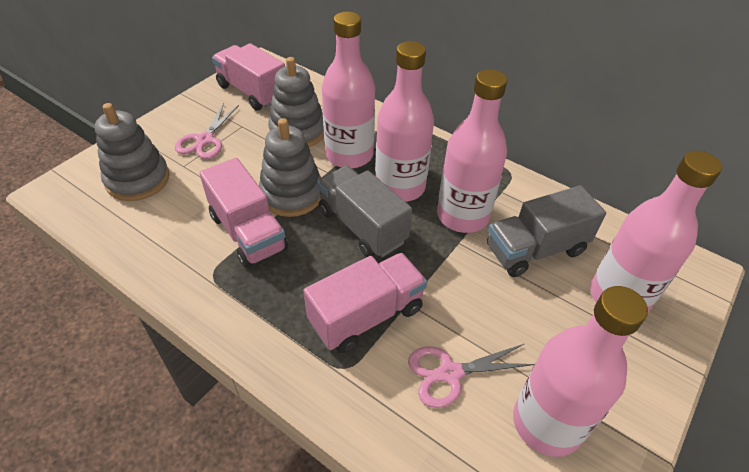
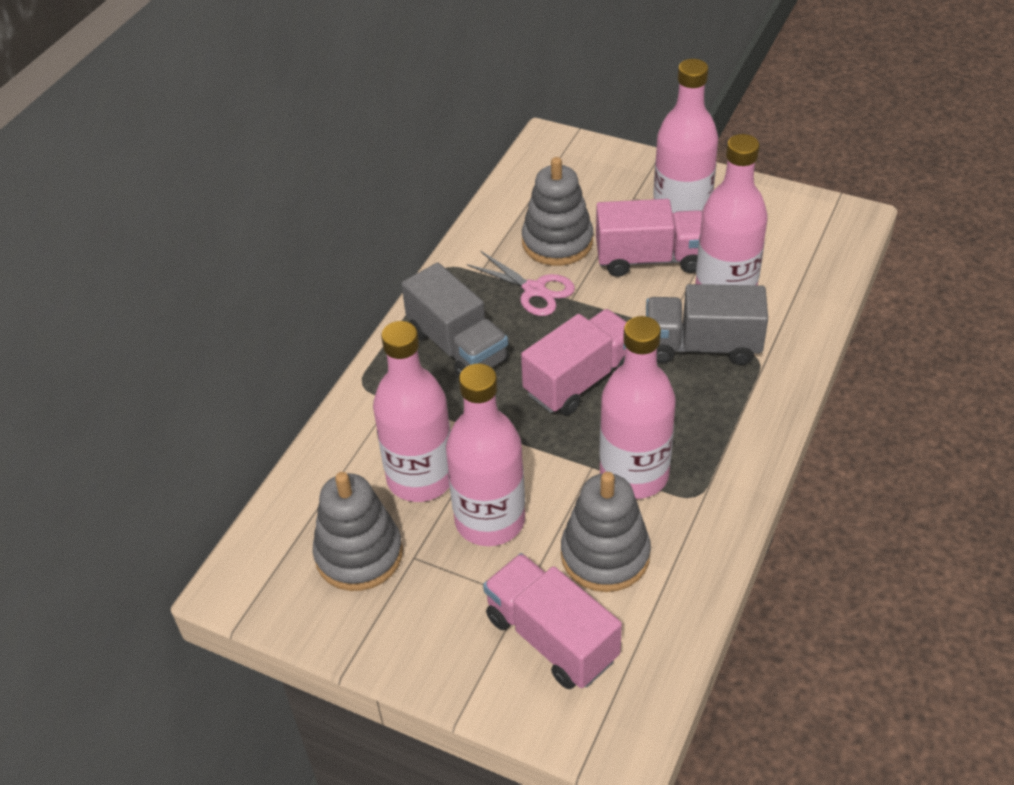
pink scissors: 2 -> 1

